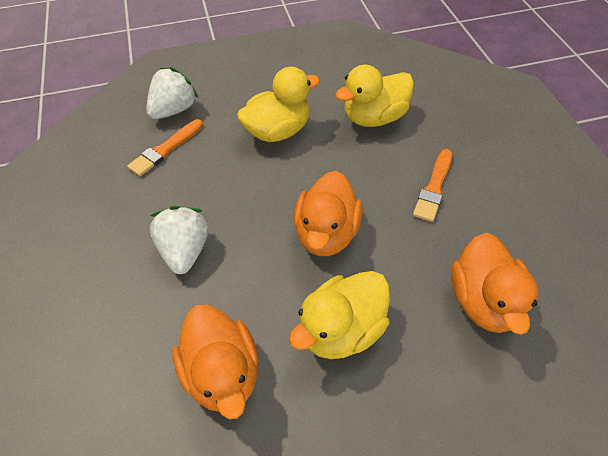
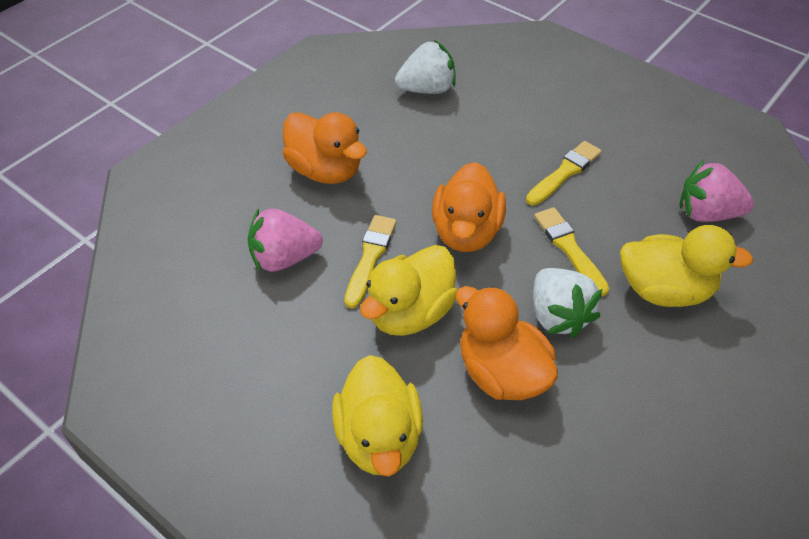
orange brush: 2 -> 0
pink strawberry: 0 -> 2
yellow brush: 0 -> 3

